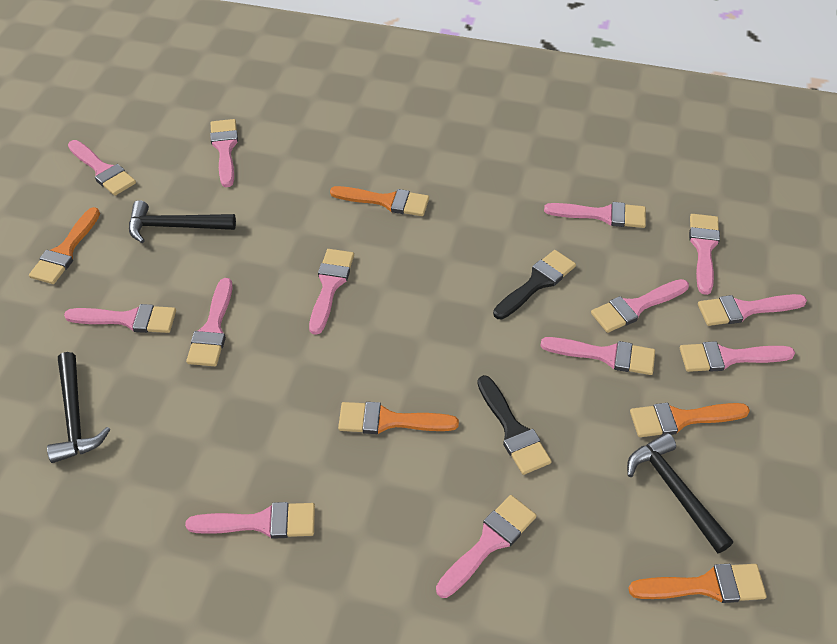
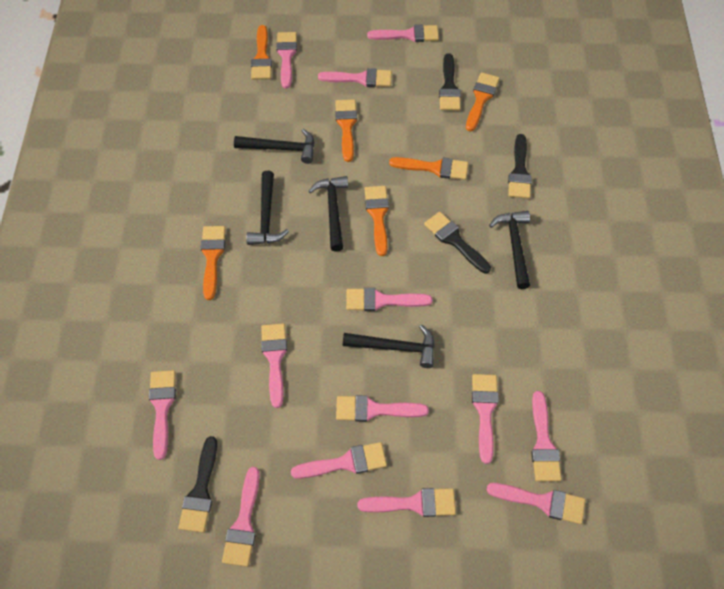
black brush: 2 -> 4
black hammer: 3 -> 5
orange brush: 5 -> 6

